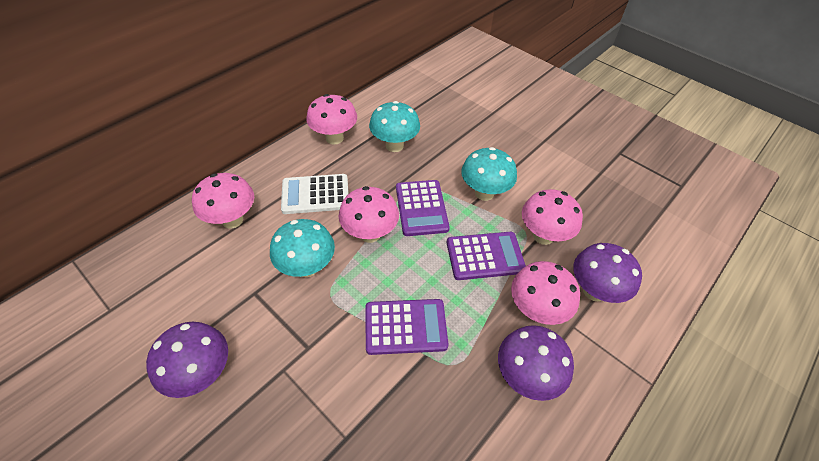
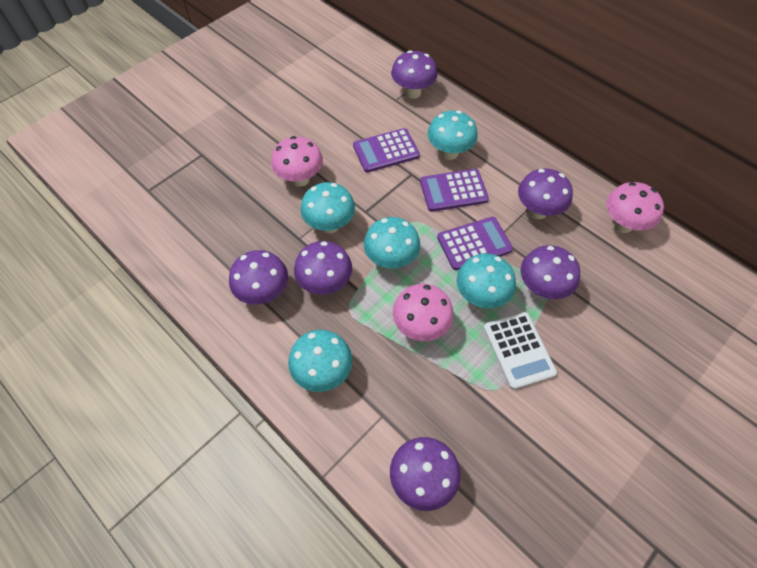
pink mushroom: 5 -> 3
purple mushroom: 3 -> 6
turquoise mushroom: 3 -> 5

